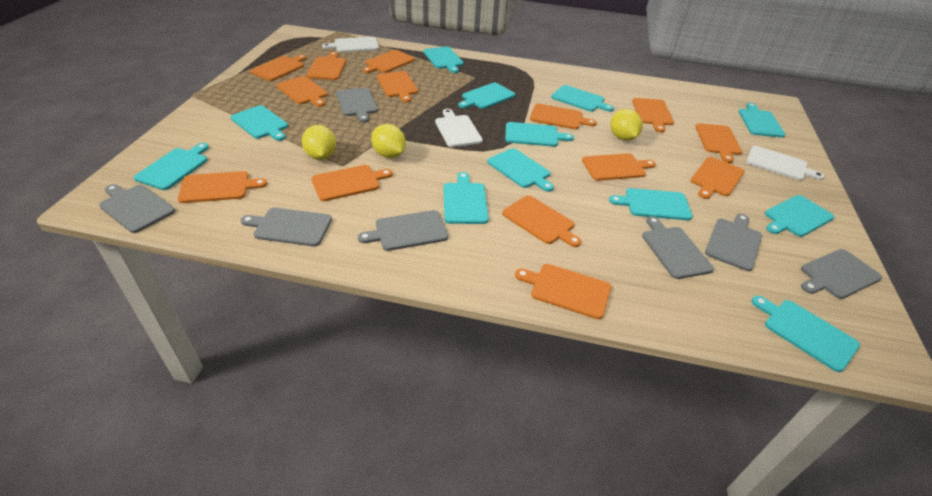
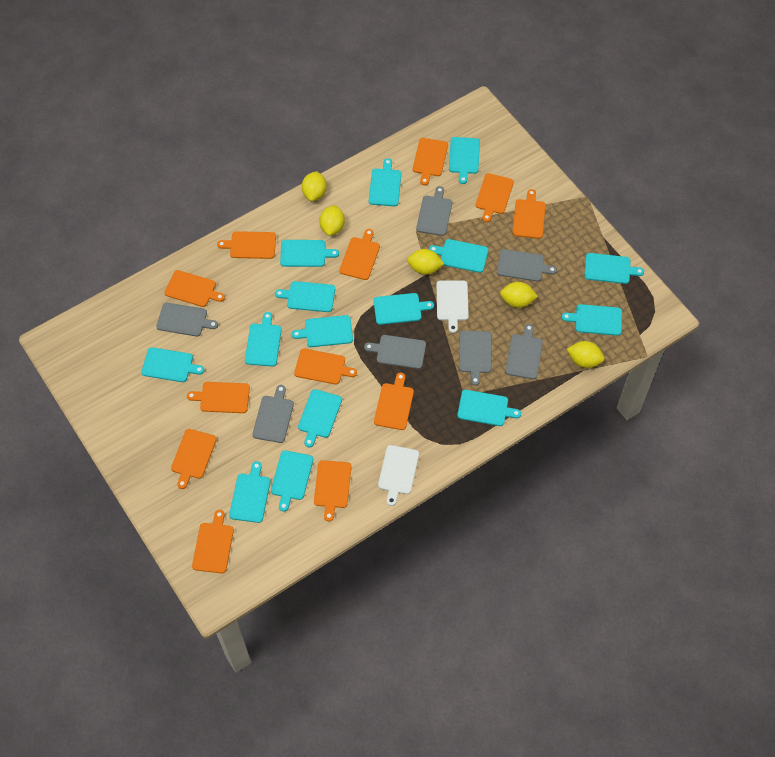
orange cutting board: 14 -> 12
turquoise cutting board: 12 -> 15
white cutting board: 3 -> 2
yellow lemon: 3 -> 5

